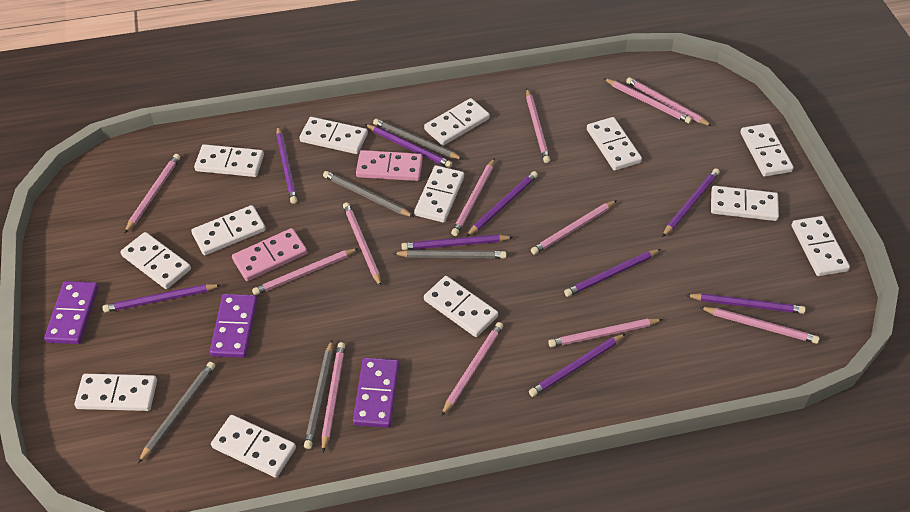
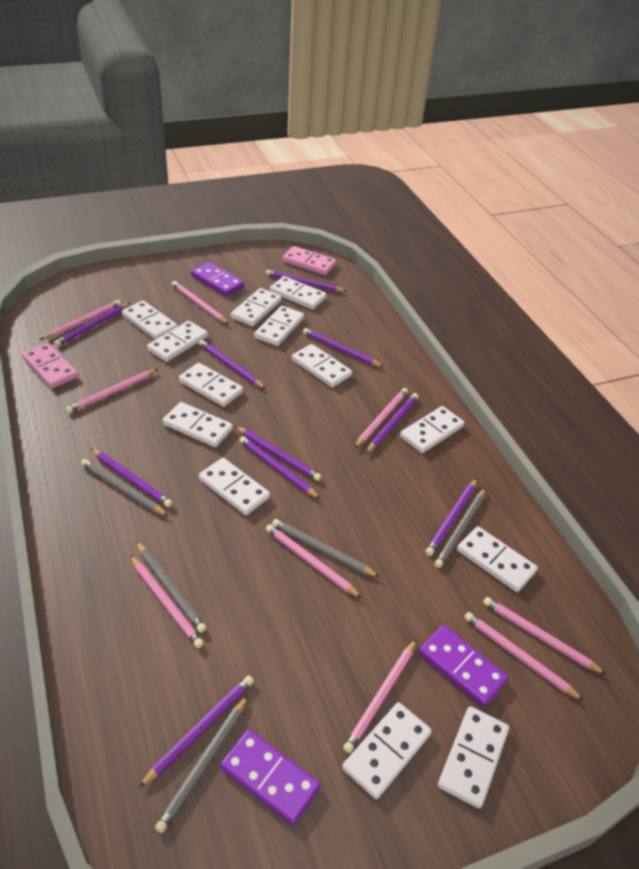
pink pencil: 12 -> 9
purple pencil: 9 -> 10

